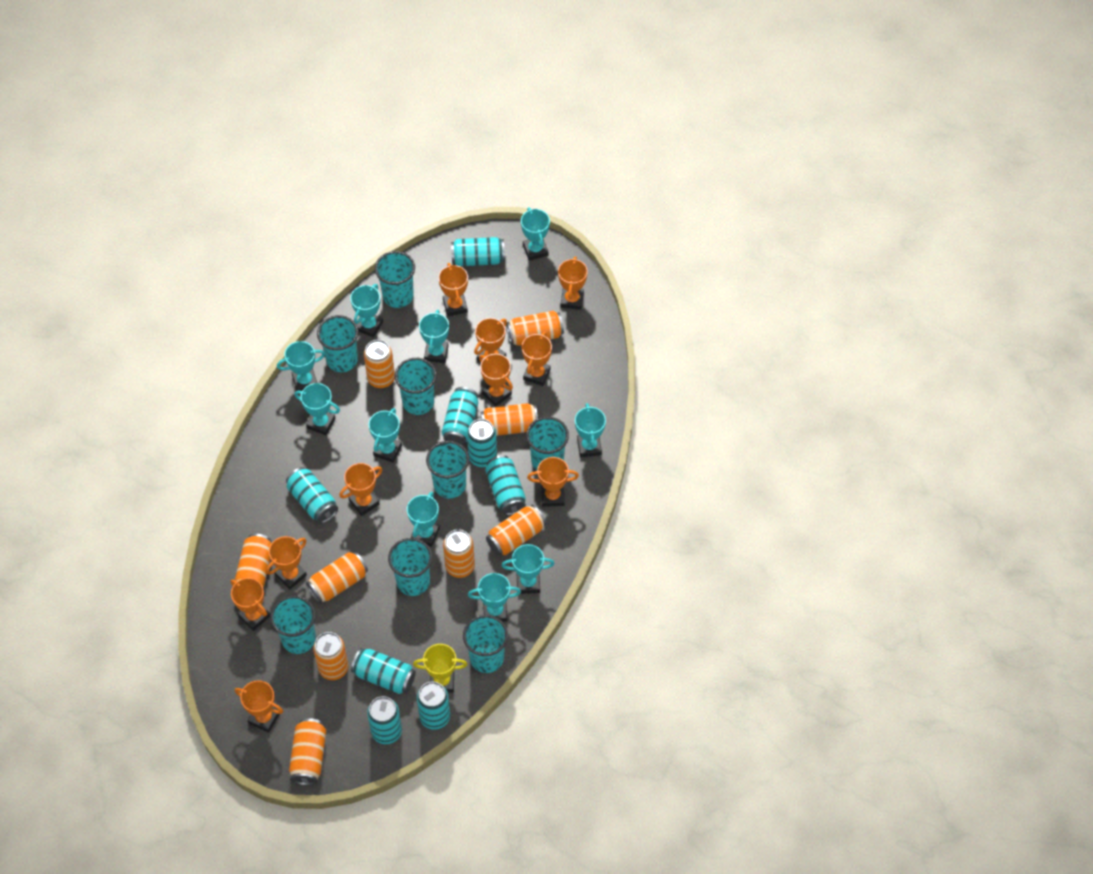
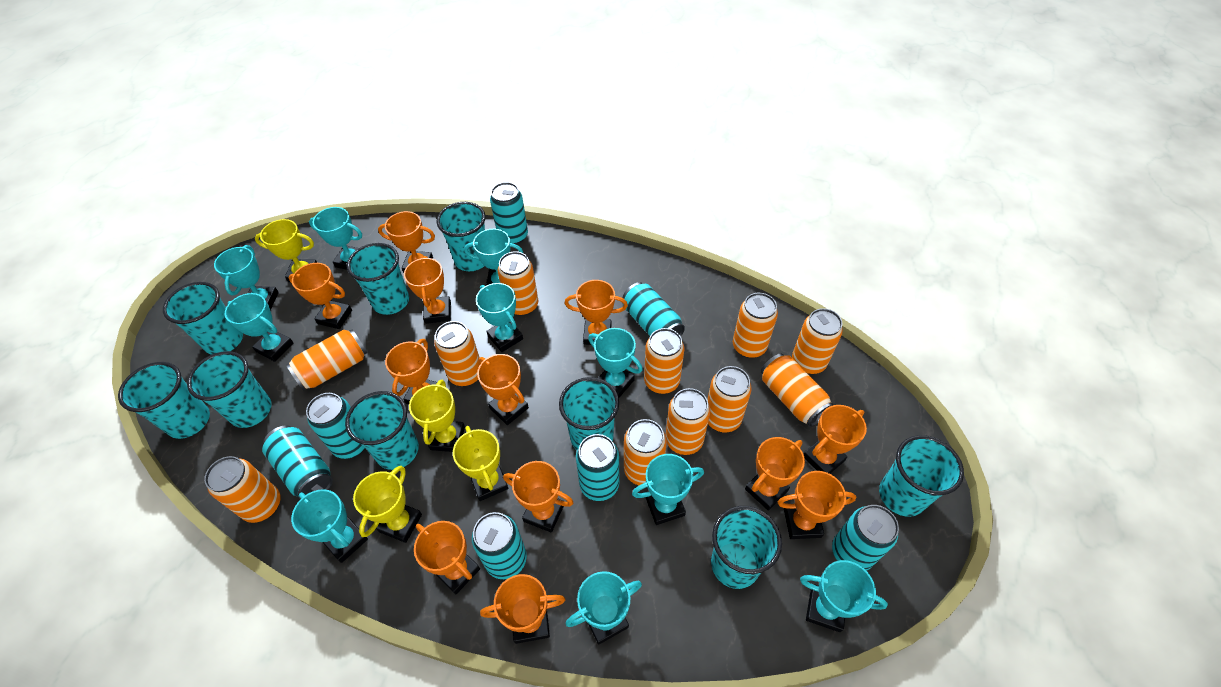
orange can: 9 -> 11
orange trophy: 10 -> 12
turquoise can: 8 -> 7
turquoise cup: 8 -> 9
yellow trophy: 1 -> 4

